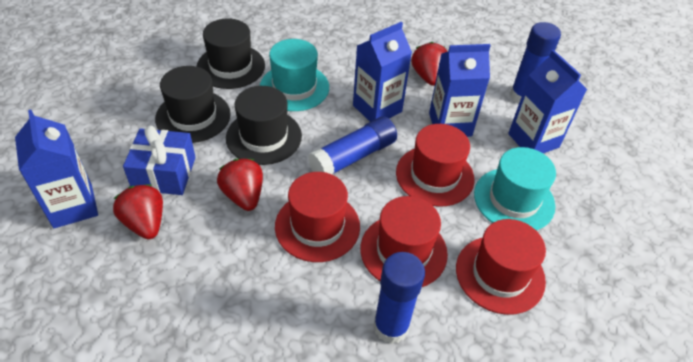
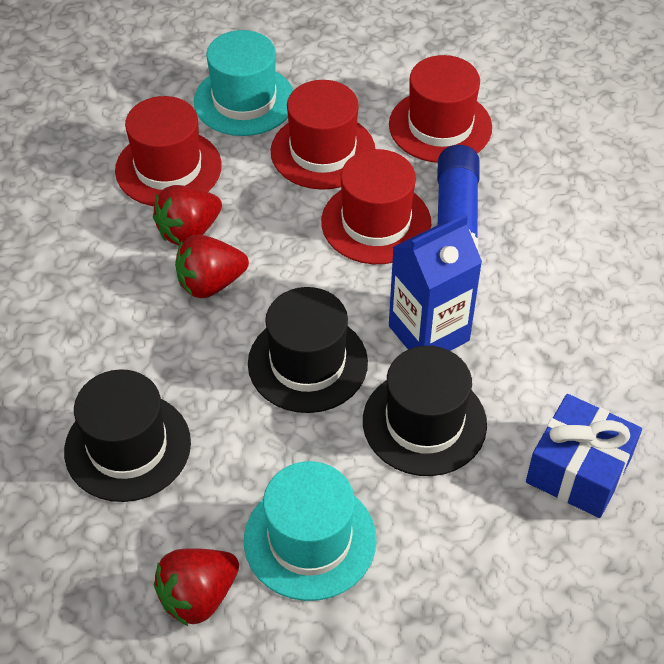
blue carton: 4 -> 1
blue glue stick: 3 -> 1

